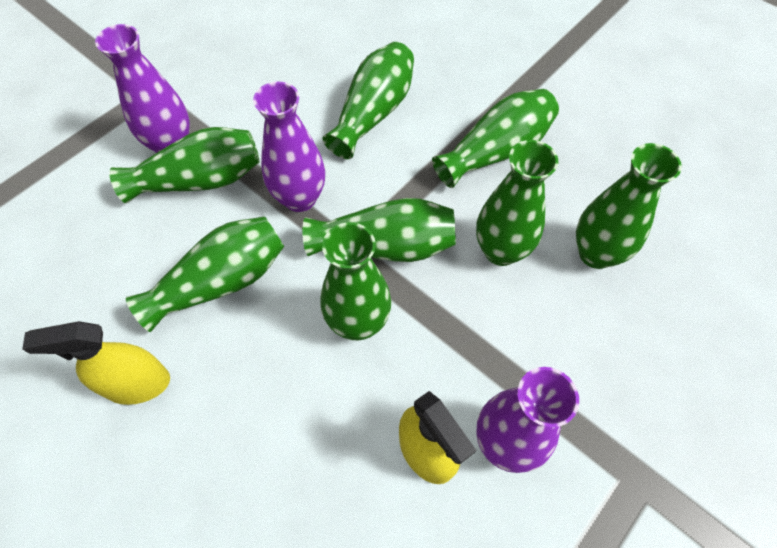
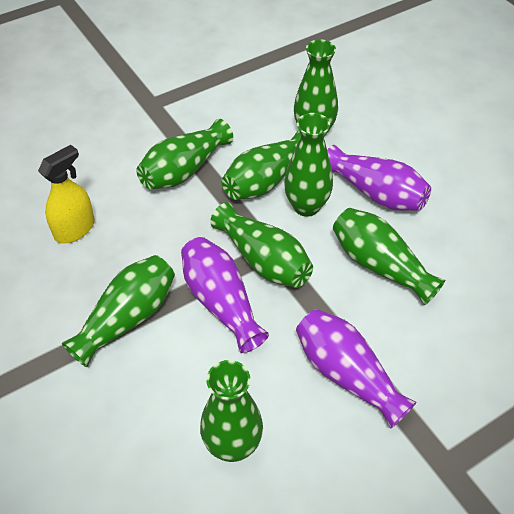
yellow spray bottle: 2 -> 1

